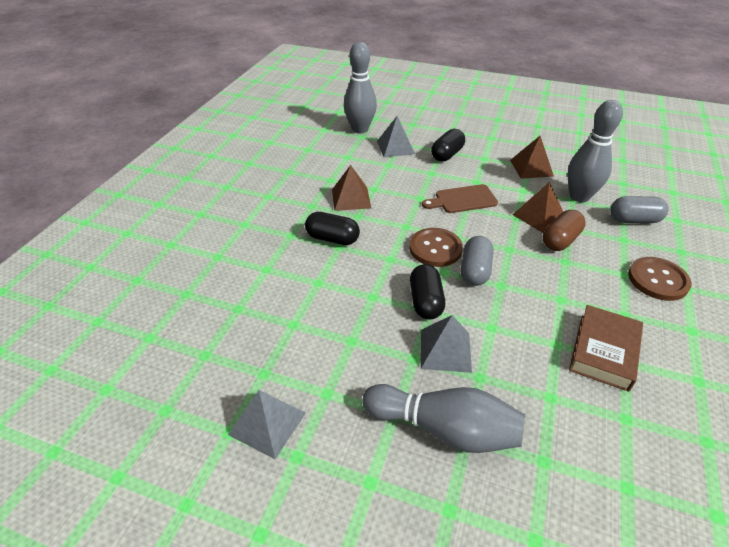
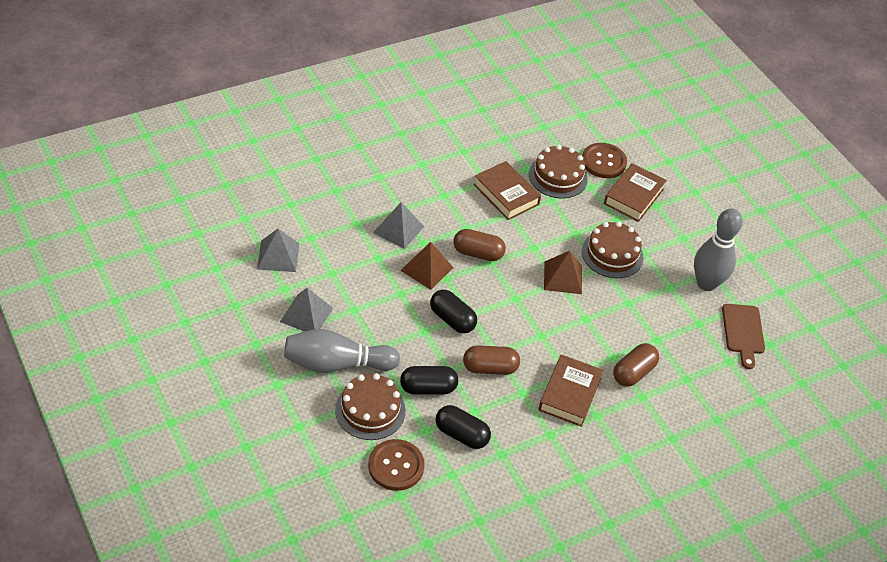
brown book: 1 -> 3
brown cake: 0 -> 3
brown capsule: 1 -> 3
brown pyramid: 3 -> 2
grey bowling pin: 3 -> 2
grey capsule: 2 -> 0

